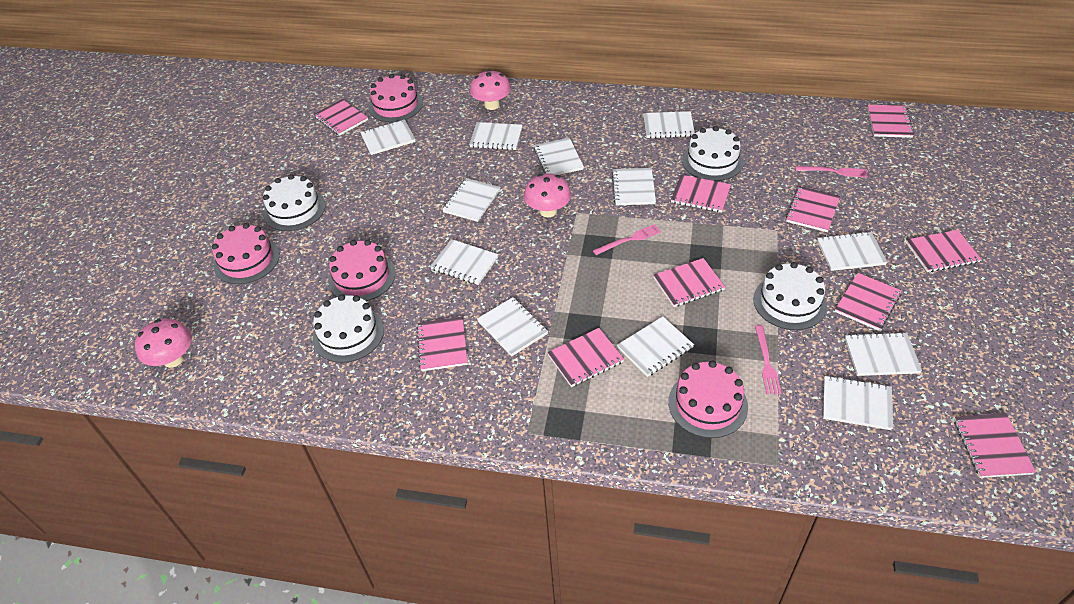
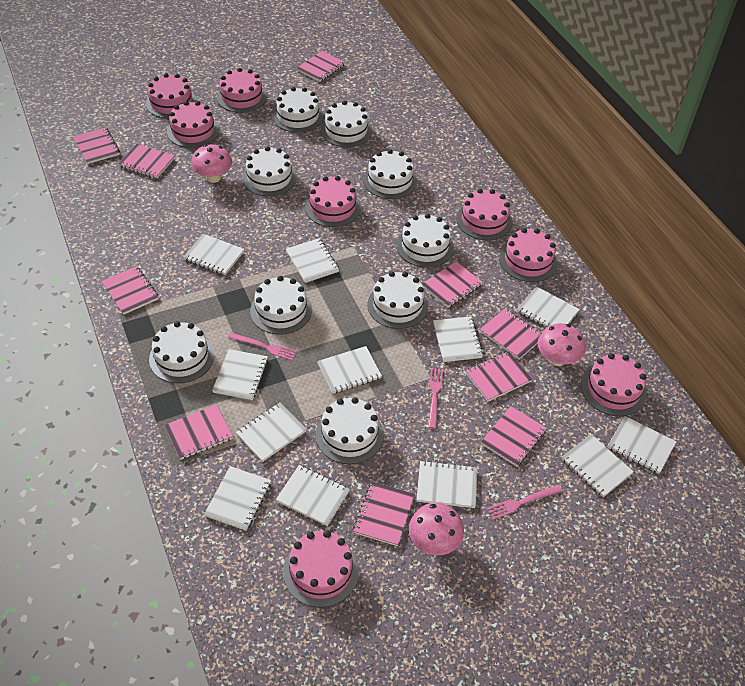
pink cake: 4 -> 8
white cake: 4 -> 9

